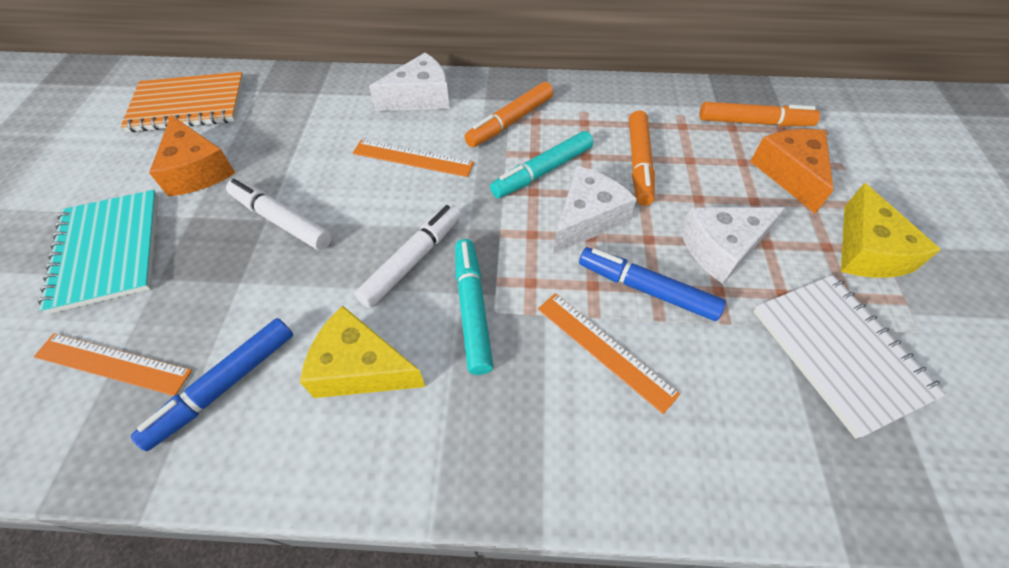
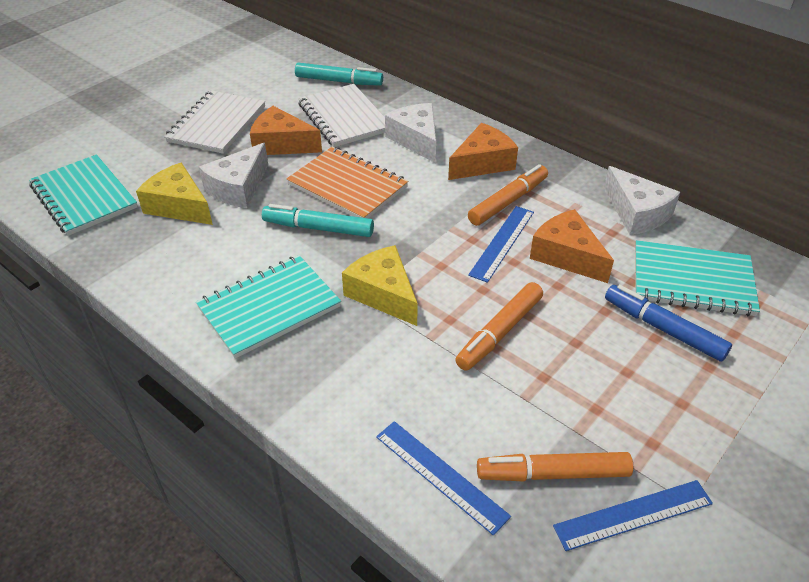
blue marker: 2 -> 1
blue ruler: 0 -> 3
orange cheese: 2 -> 3
orange ruler: 3 -> 0
turquoise notebook: 1 -> 3
white marker: 2 -> 0
white notebook: 1 -> 2

